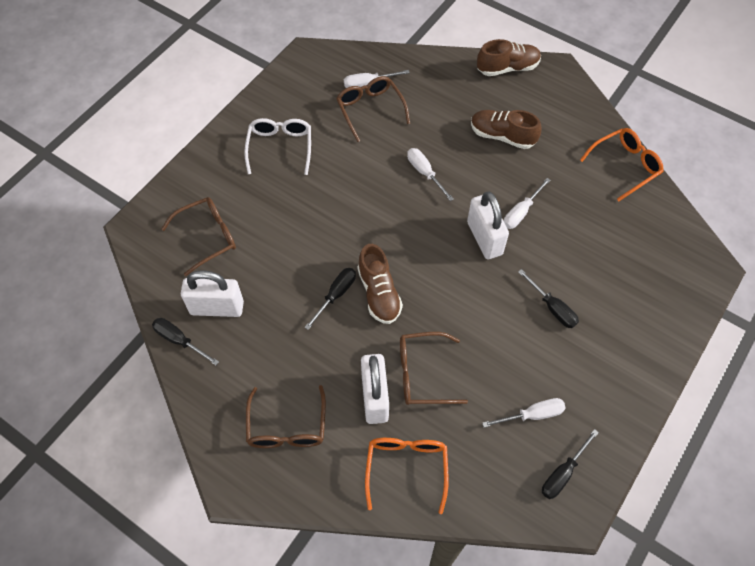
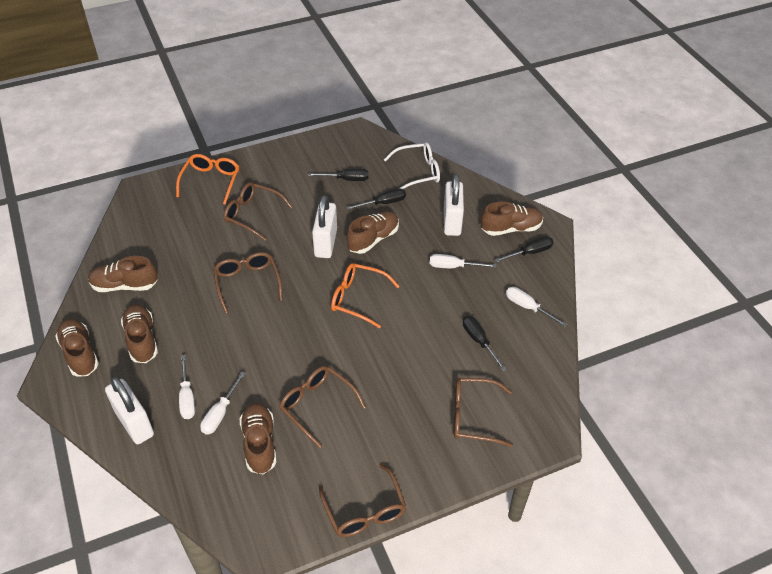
brown glasses: 4 -> 5
brown shoe: 3 -> 6

